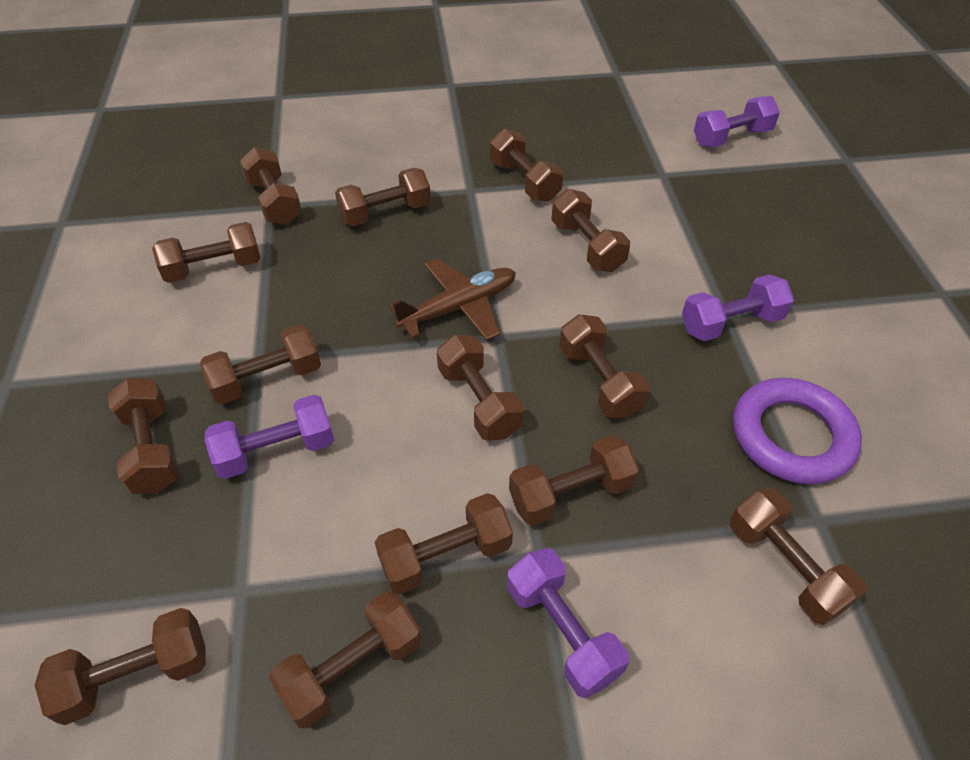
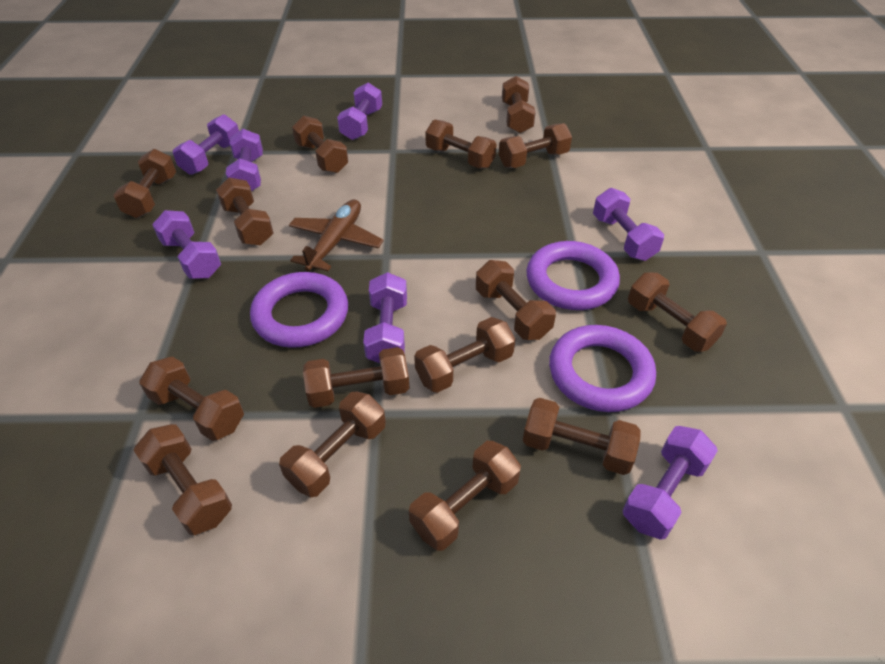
brown dumbbell: 14 -> 15
purple dumbbell: 4 -> 7
purple ring: 1 -> 3

